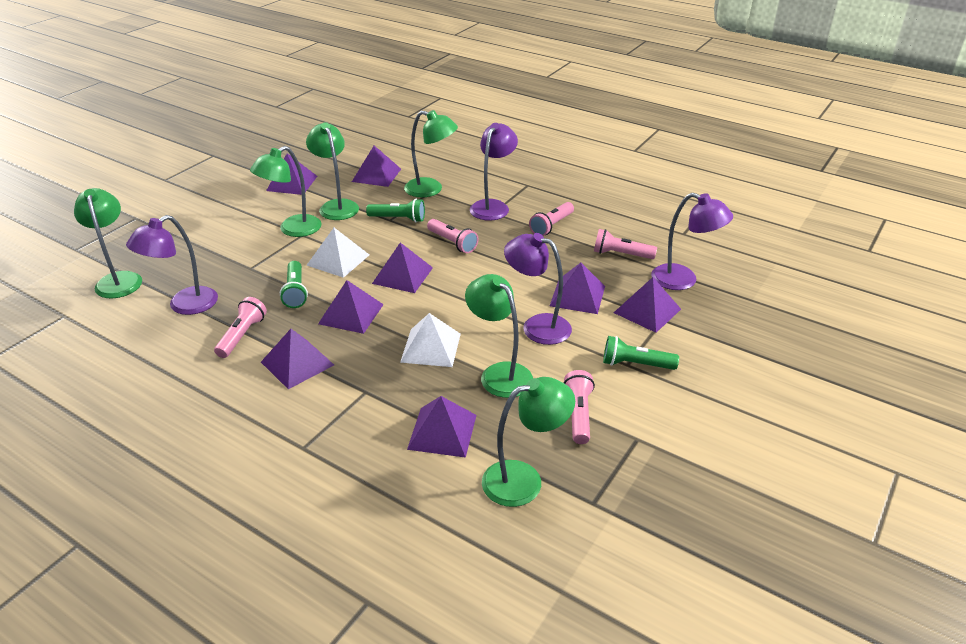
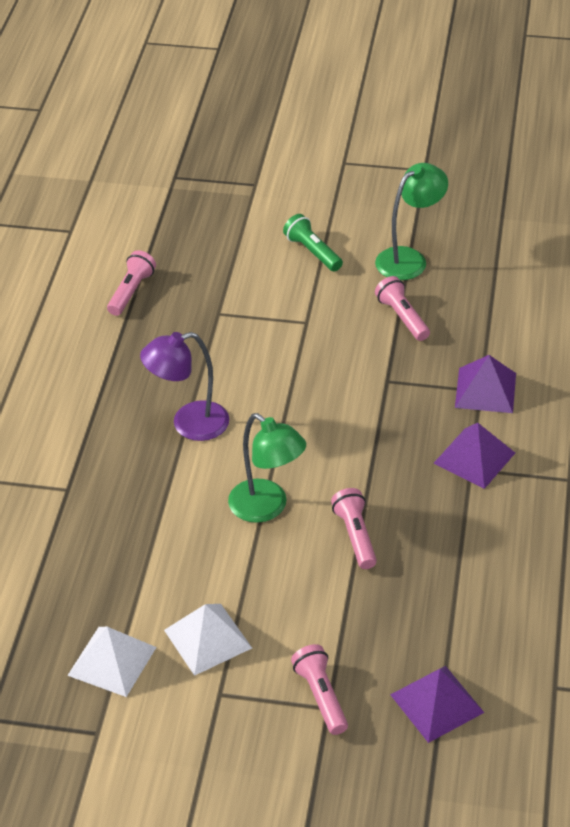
green flashlight: 3 -> 1
green lamp: 6 -> 2
pink flashlight: 5 -> 4
purple lamp: 4 -> 1
purple pyramid: 8 -> 3

